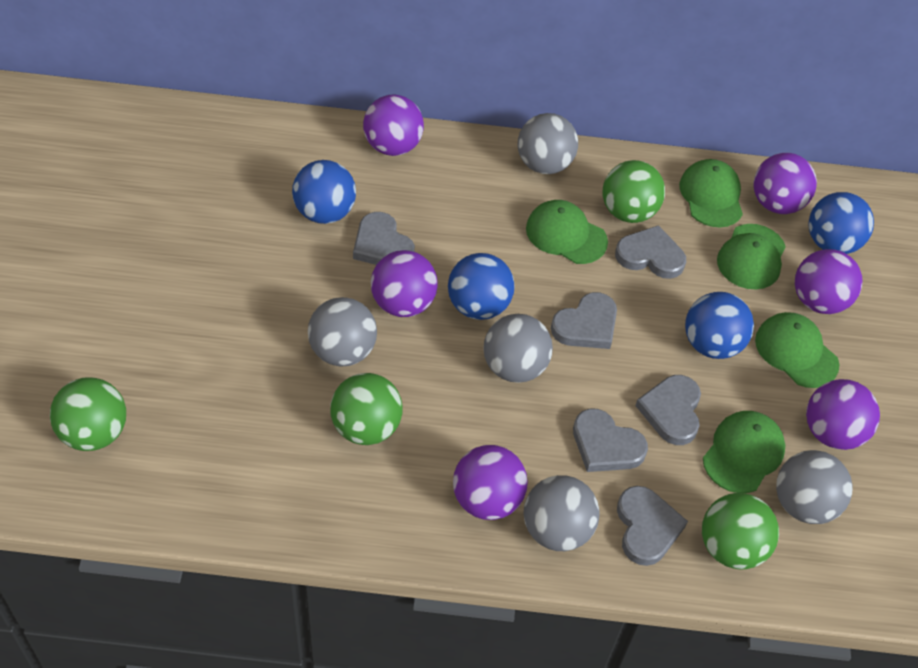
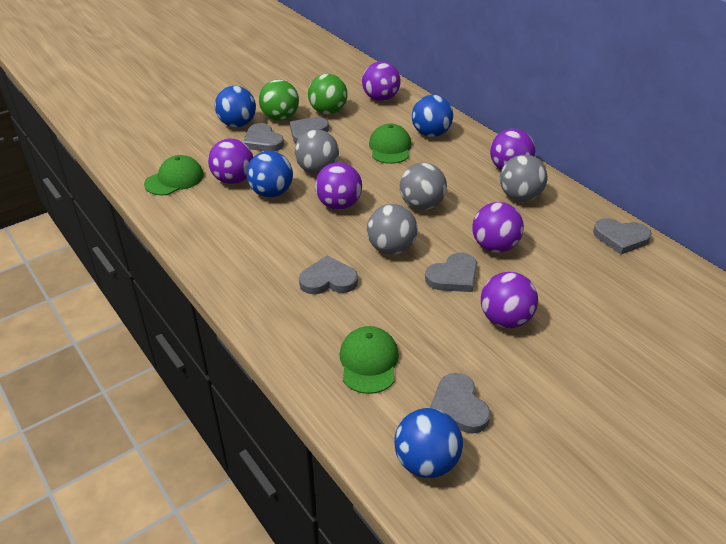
green ball: 4 -> 2
green cap: 5 -> 3
grey ball: 5 -> 4

